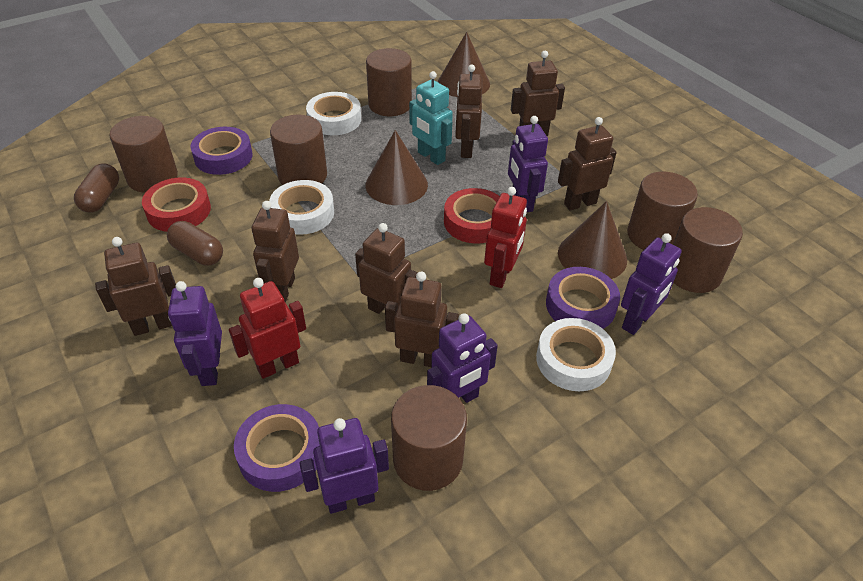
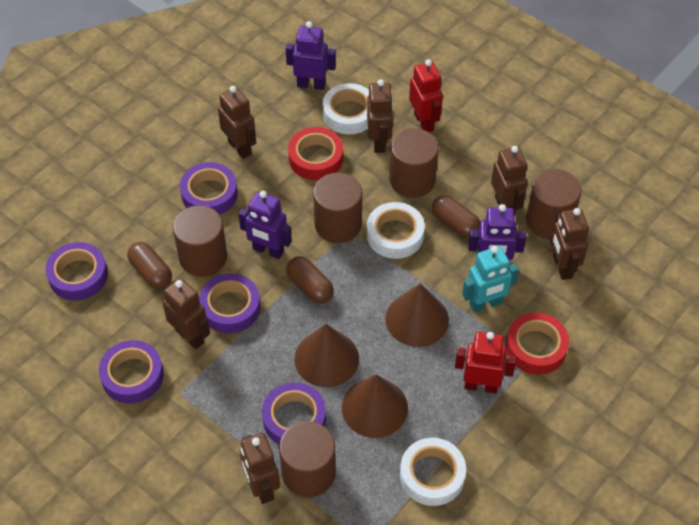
brown capsule: 2 -> 3
brown cylinder: 6 -> 5
brown robot: 7 -> 6
purple robot: 5 -> 3
purple tape: 3 -> 5

